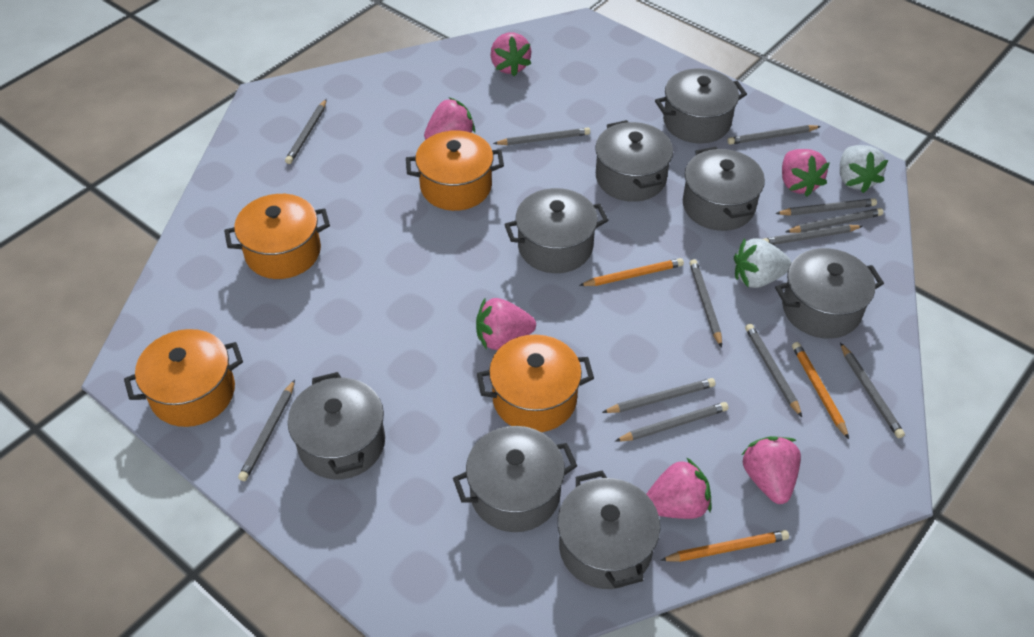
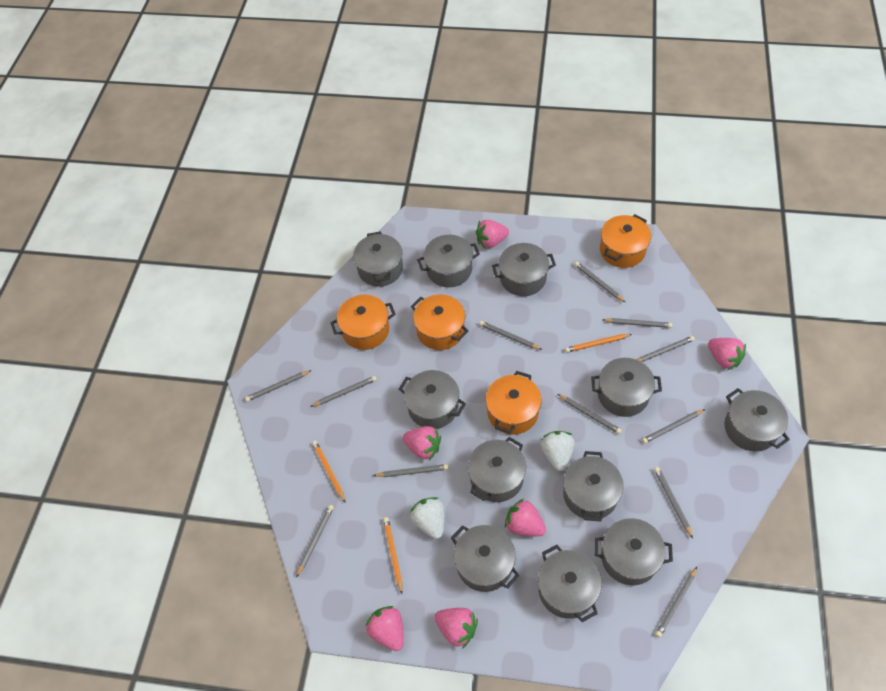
grey pot: 8 -> 11

